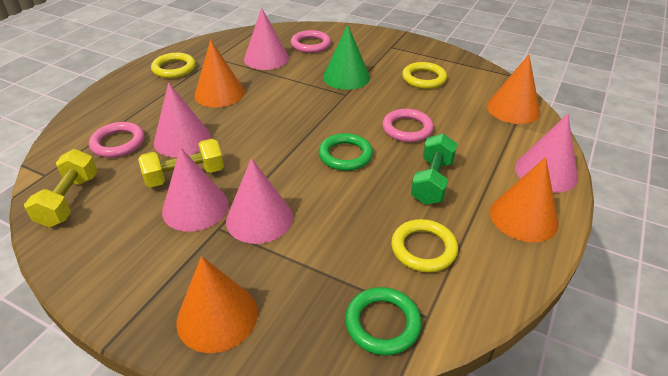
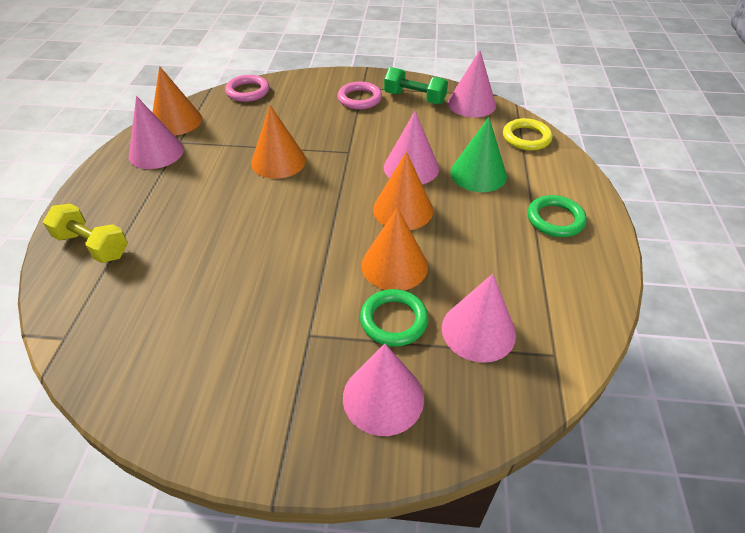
pink ring: 3 -> 2
yellow dumbbell: 2 -> 1
yellow ring: 3 -> 1

